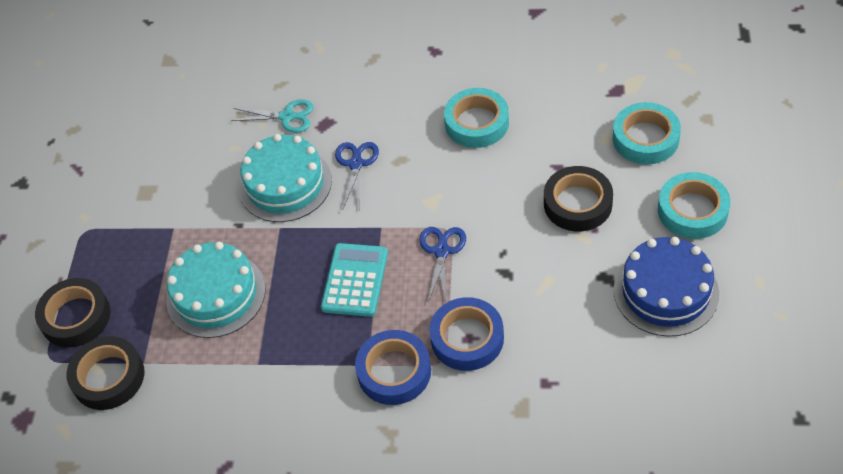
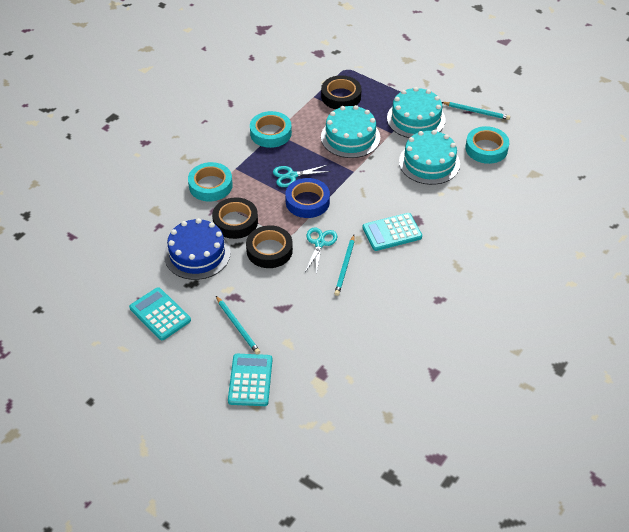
blue scissors: 2 -> 0
blue tape: 2 -> 1
turquoise cake: 2 -> 3
turquoise calculator: 1 -> 3
turquoise pencil: 0 -> 3
turquoise scissors: 1 -> 2

